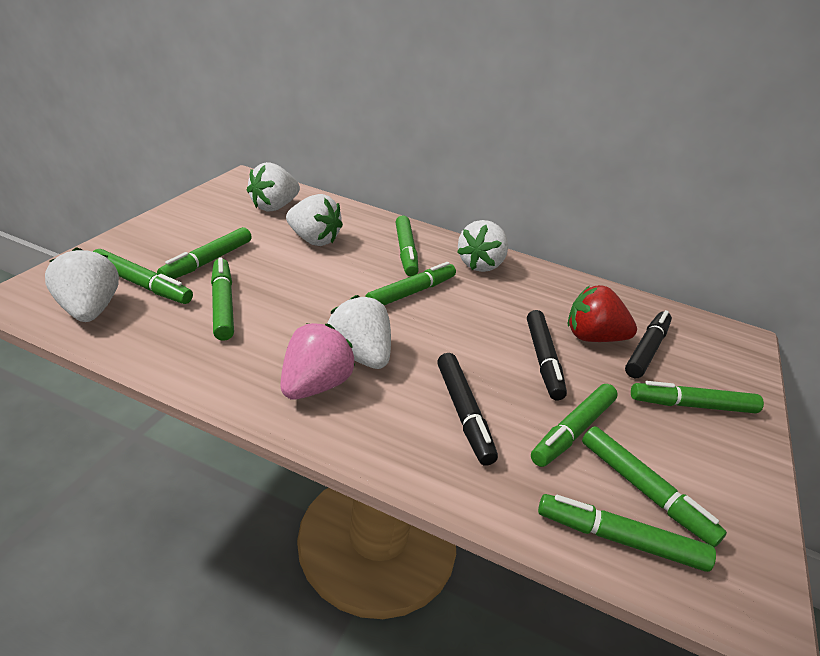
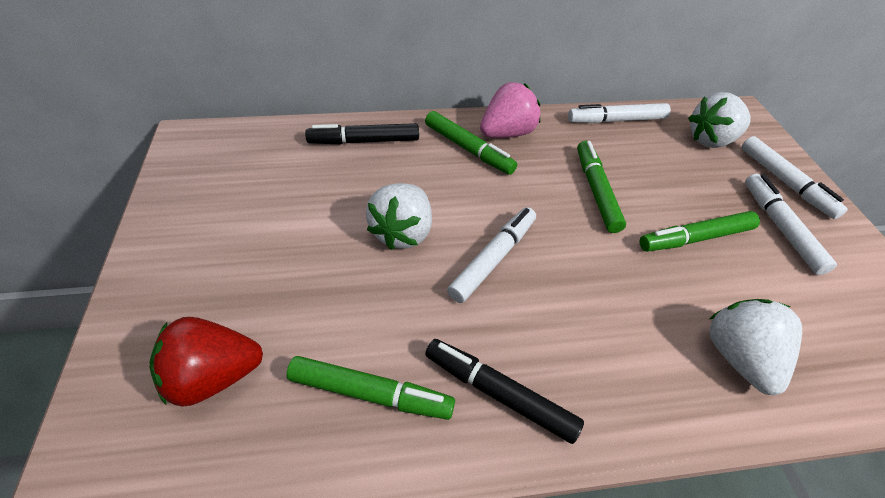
black marker: 3 -> 2
green marker: 9 -> 4
white marker: 0 -> 4
white strawberry: 5 -> 3

